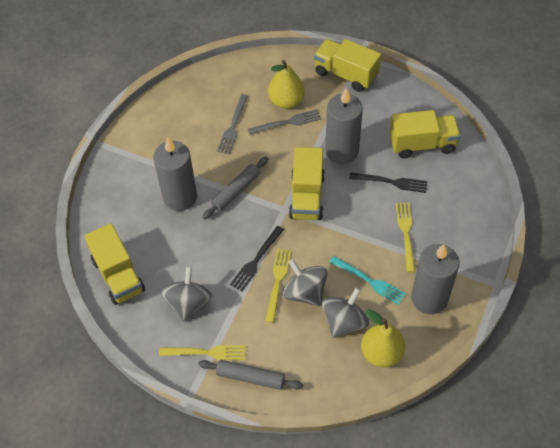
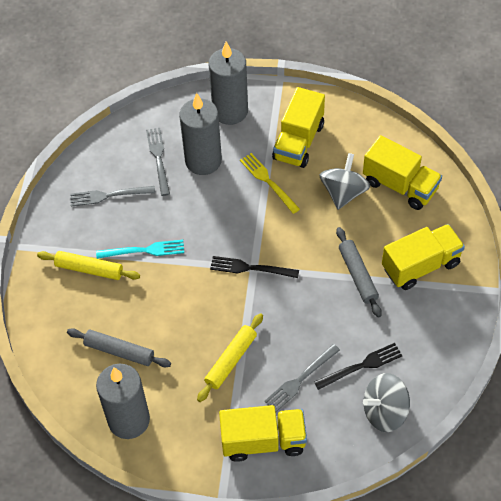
grey fork: 2 -> 3
grey spinning top: 3 -> 2
yellow fork: 3 -> 1
yellow pear: 2 -> 0
yellow rolling pin: 0 -> 2

